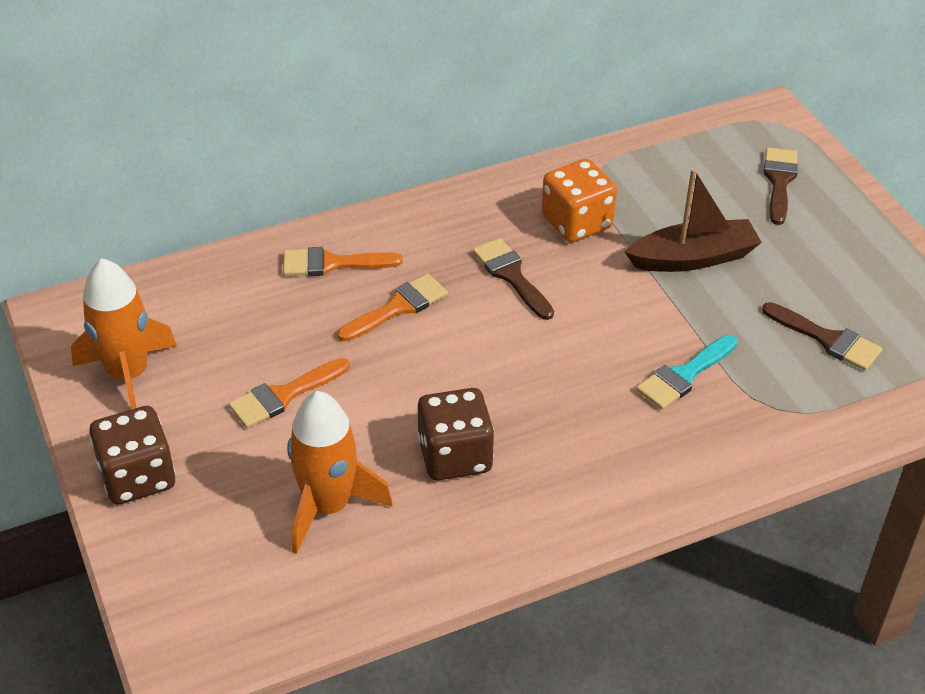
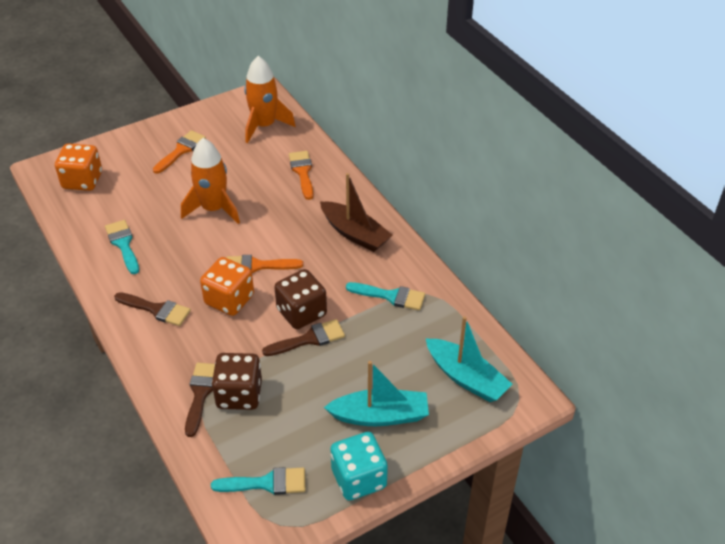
orange dice: 1 -> 2
turquoise boat: 0 -> 2
turquoise brush: 1 -> 3
turquoise dice: 0 -> 1

